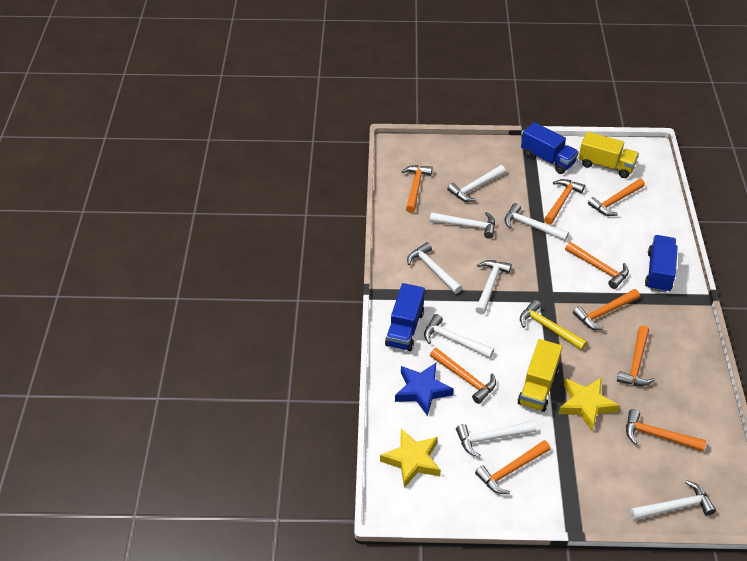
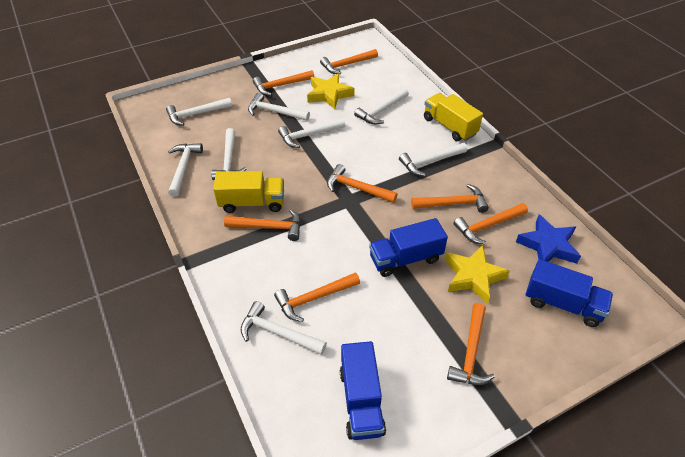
orange hammer: 9 -> 8
yellow hammer: 1 -> 0

